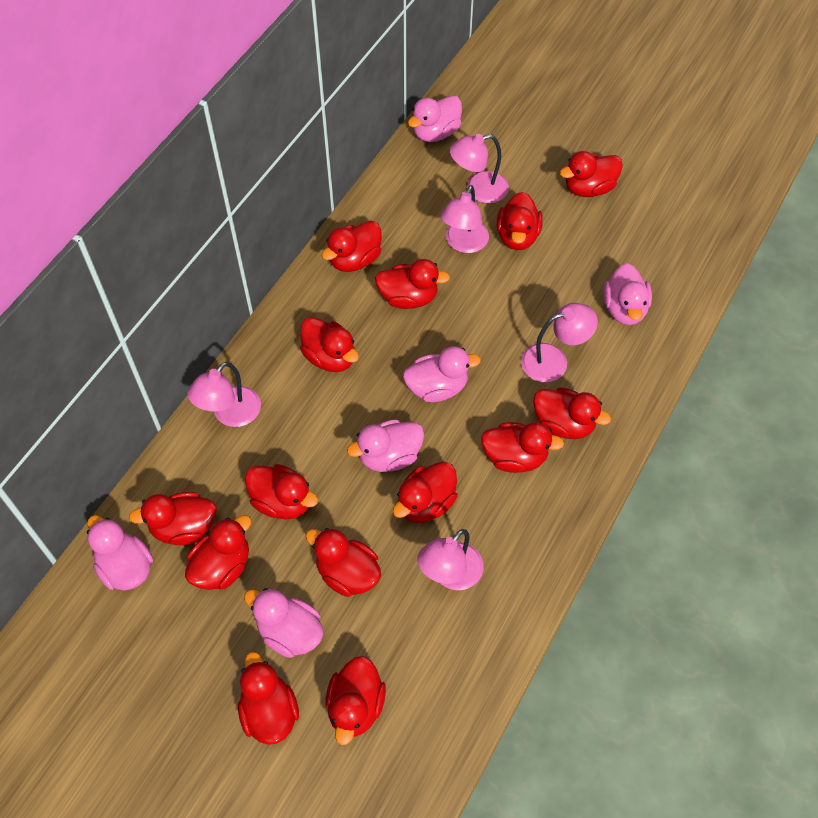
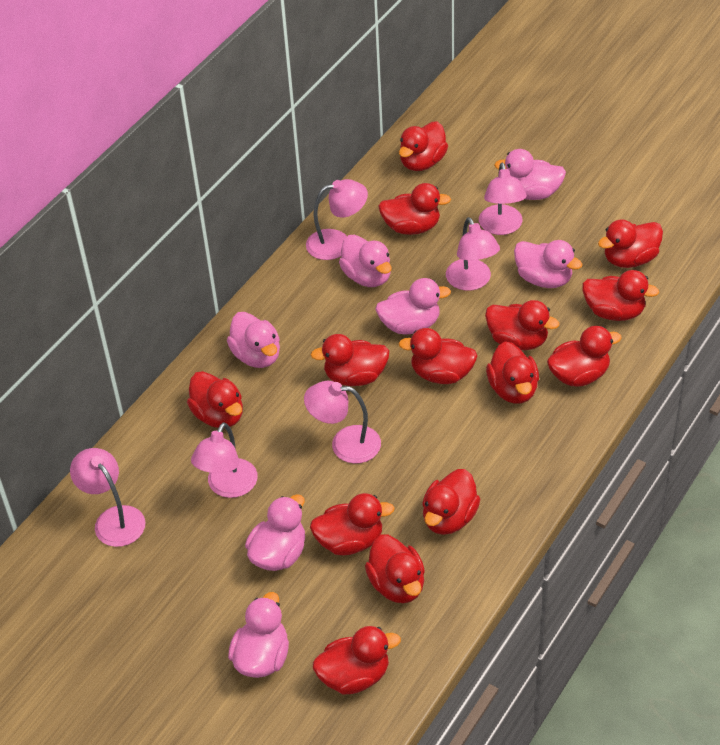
pink duck: 6 -> 7
pink lamp: 5 -> 6

